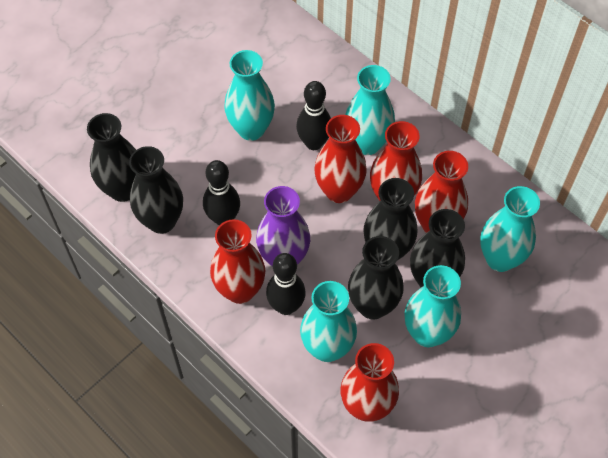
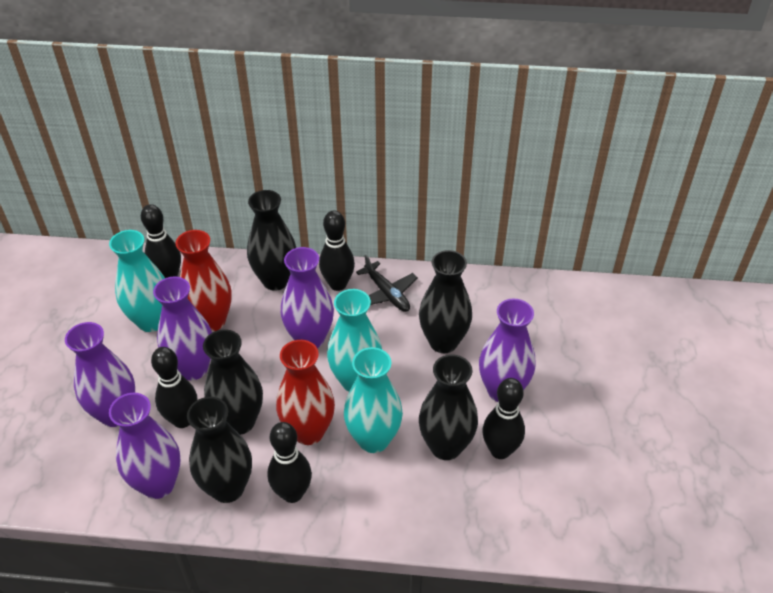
black bowling pin: 3 -> 5
black plane: 0 -> 1
purple vase: 1 -> 5
red vase: 5 -> 2
turquoise vase: 5 -> 3

